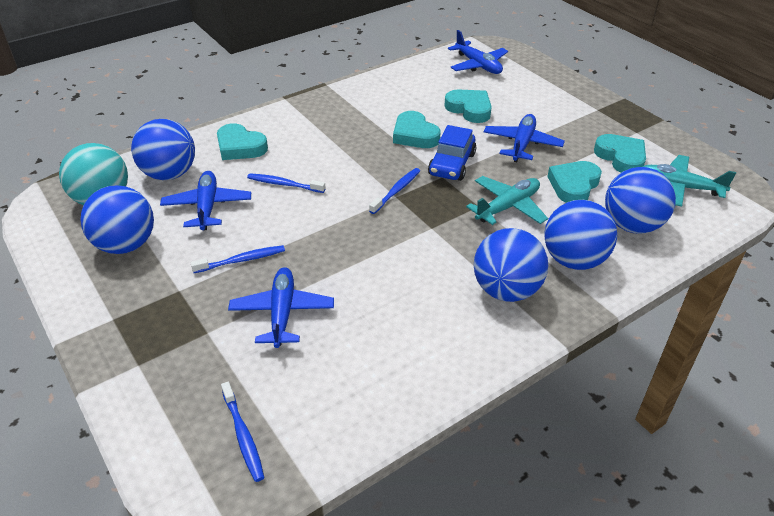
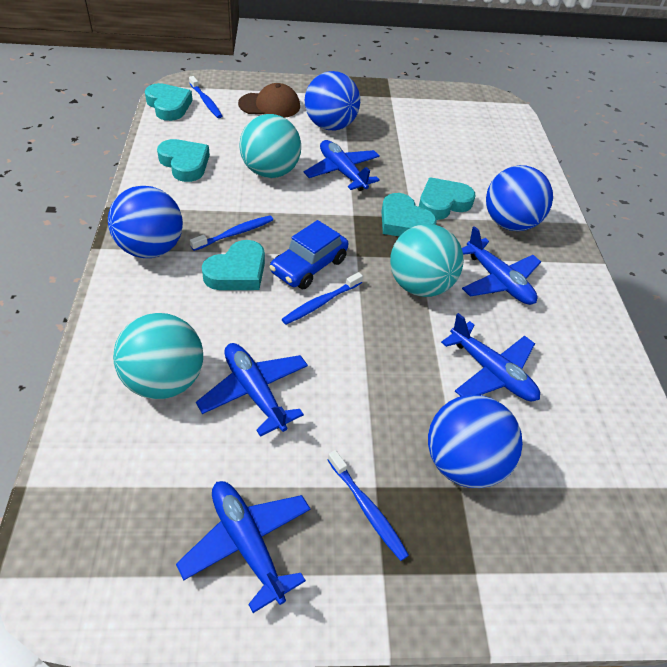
blue ball: 5 -> 4
blue plane: 4 -> 5
brown cap: 0 -> 1
turquoise ball: 1 -> 3
turquoise plane: 2 -> 0

